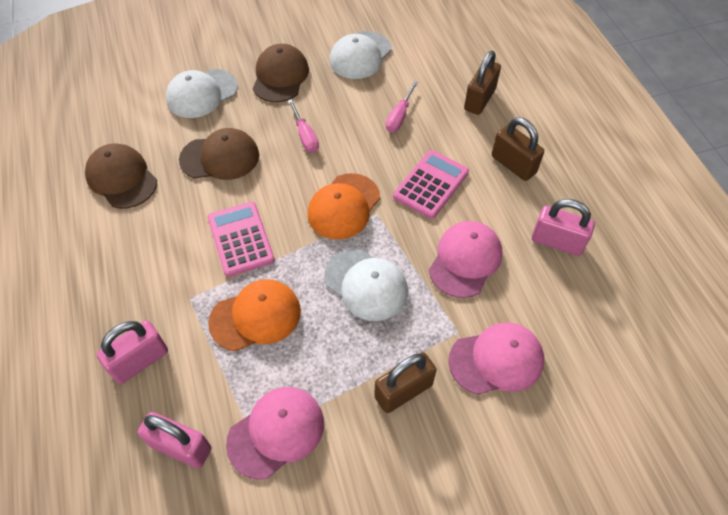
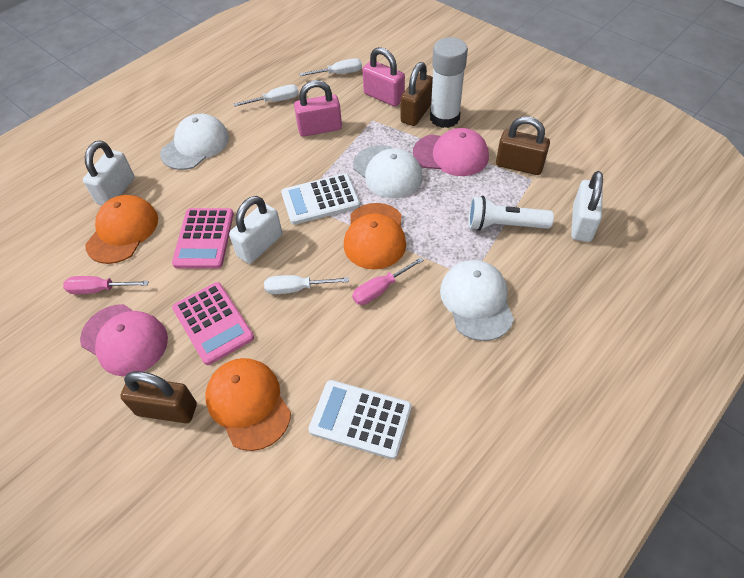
brown cap: 3 -> 0
orange cap: 2 -> 3
pink cap: 3 -> 2
pink padlock: 3 -> 2
white calculator: 0 -> 2
white flashlight: 0 -> 1
white glue stick: 0 -> 1
white padlock: 0 -> 3
white screwdriver: 0 -> 3

